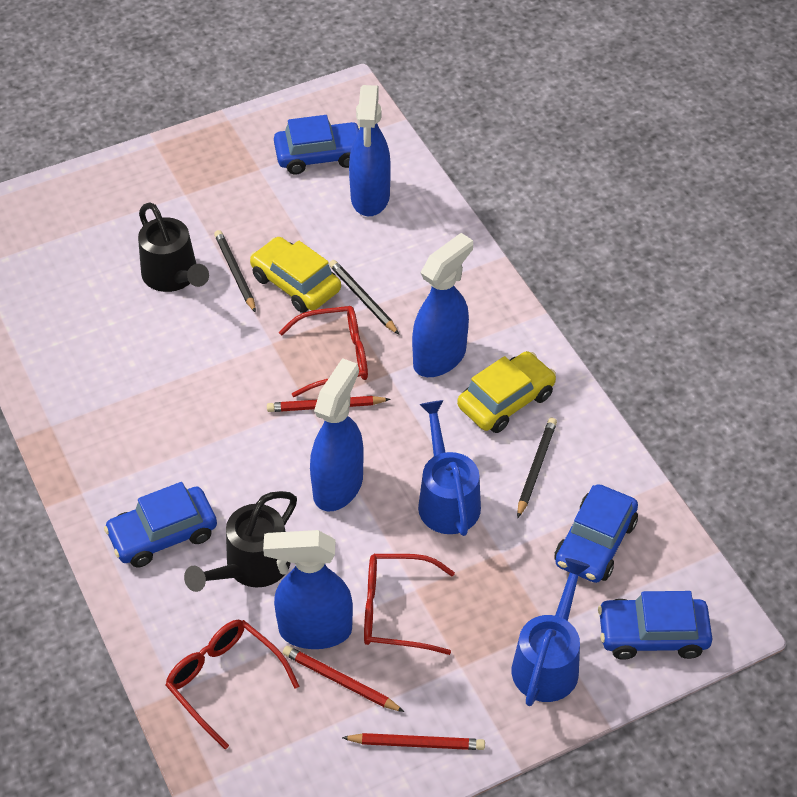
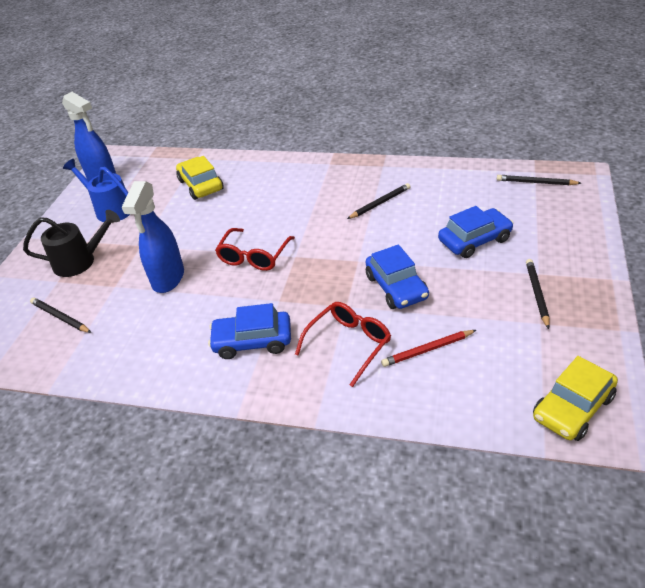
black pencil: 3 -> 4
black watering can: 2 -> 1
blue car: 4 -> 3
blue spray bottle: 4 -> 2
blue watering can: 2 -> 1
red glasses: 3 -> 2
red pencil: 3 -> 1

